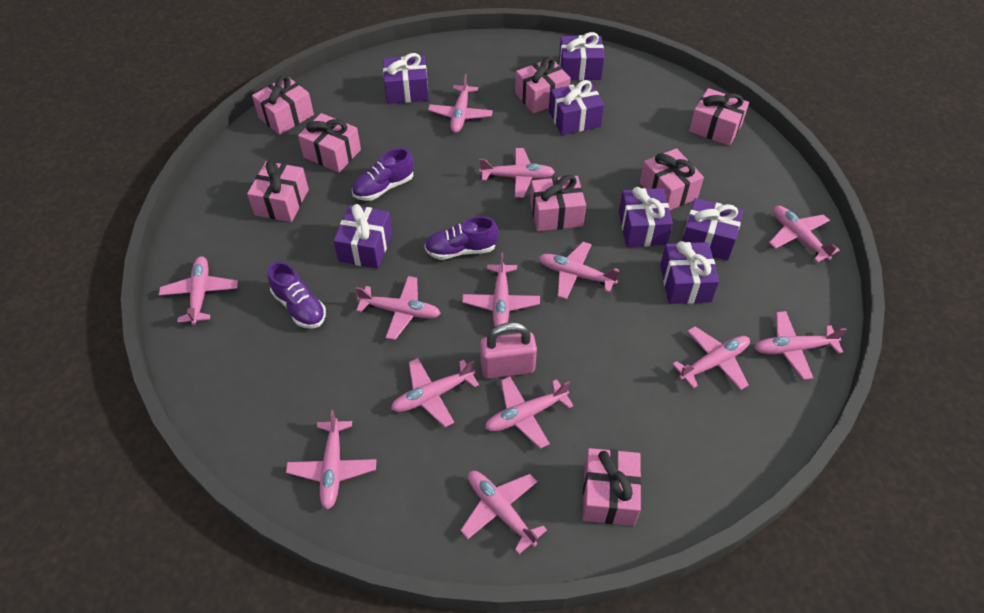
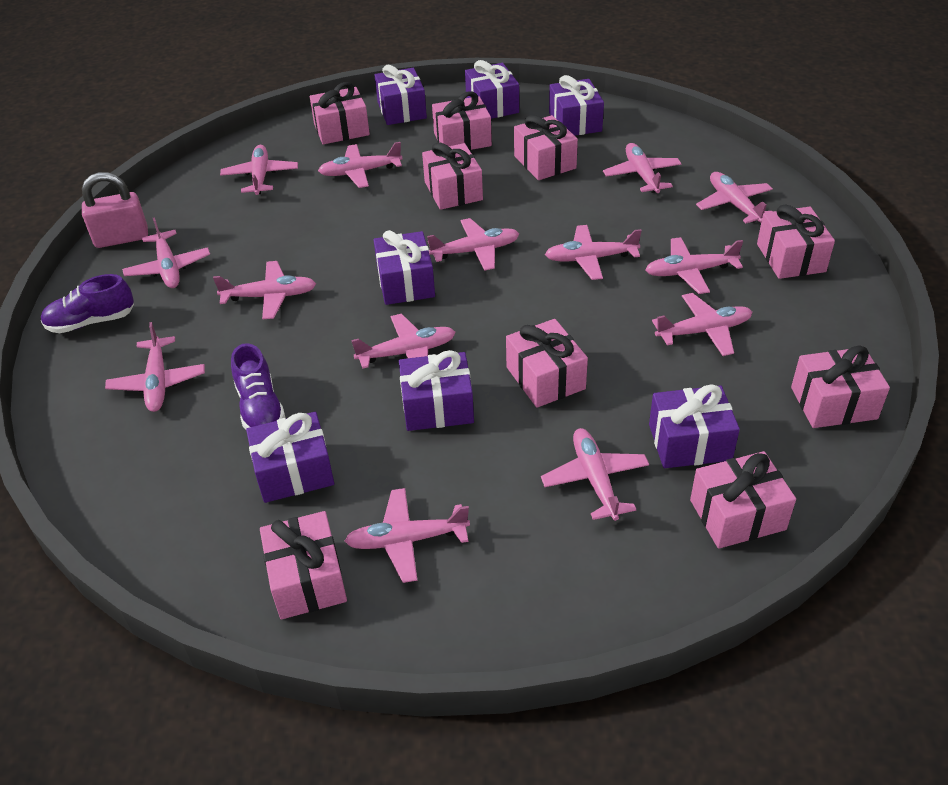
pink gift: 8 -> 9
pink plane: 13 -> 14
purple shoe: 3 -> 2

